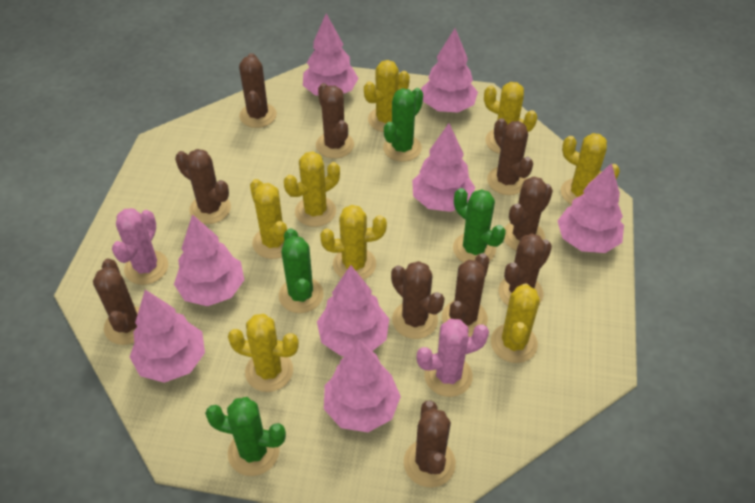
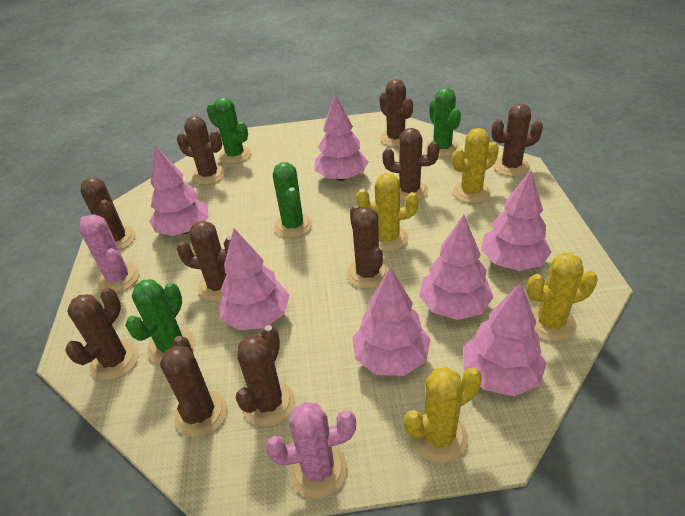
pink tree: 8 -> 7
yellow cactus: 8 -> 4

